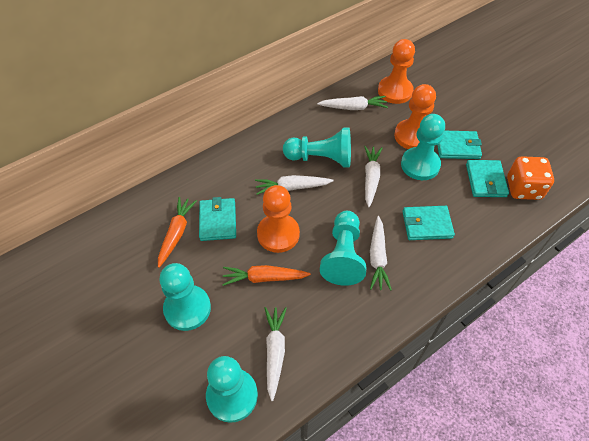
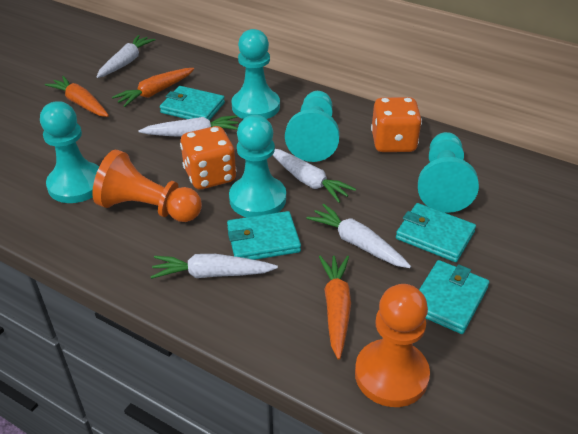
orange carrot: 2 -> 3
orange dice: 1 -> 2
orange pawn: 3 -> 2

